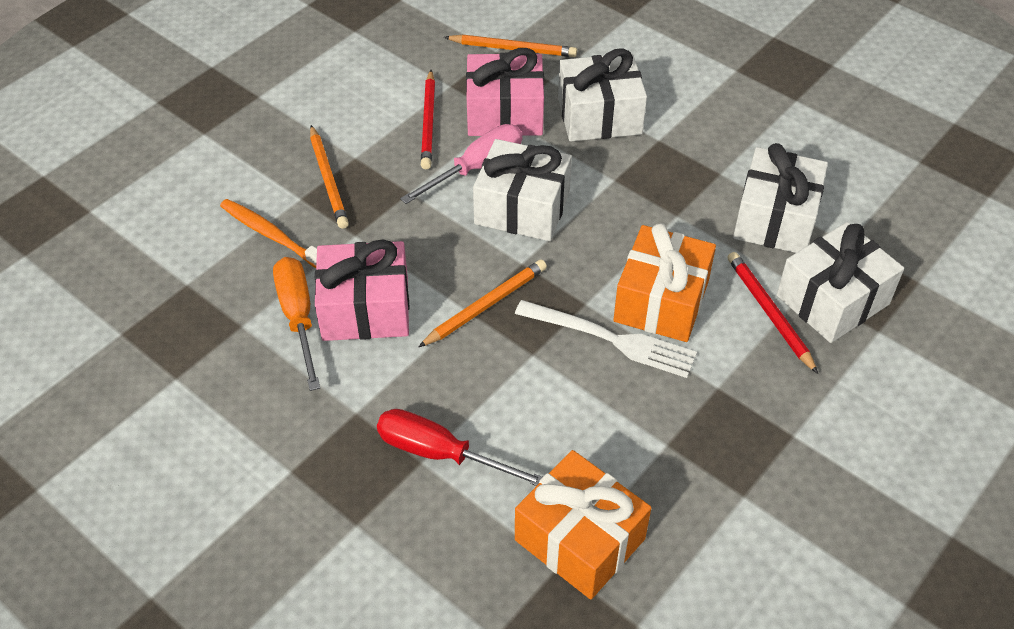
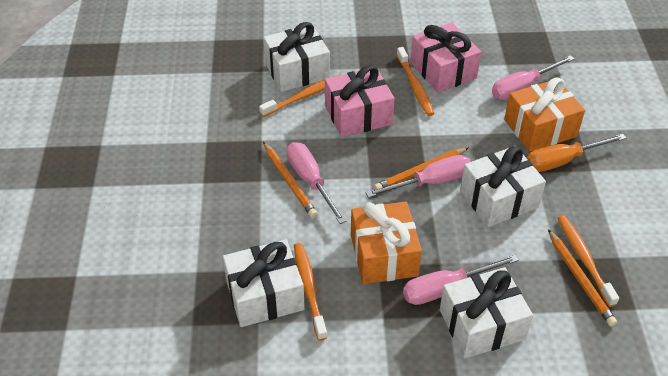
orange toothbrush: 1 -> 4
pink screwdriver: 1 -> 4
red pencil: 2 -> 0
red screwdriver: 1 -> 0
white fork: 1 -> 0

